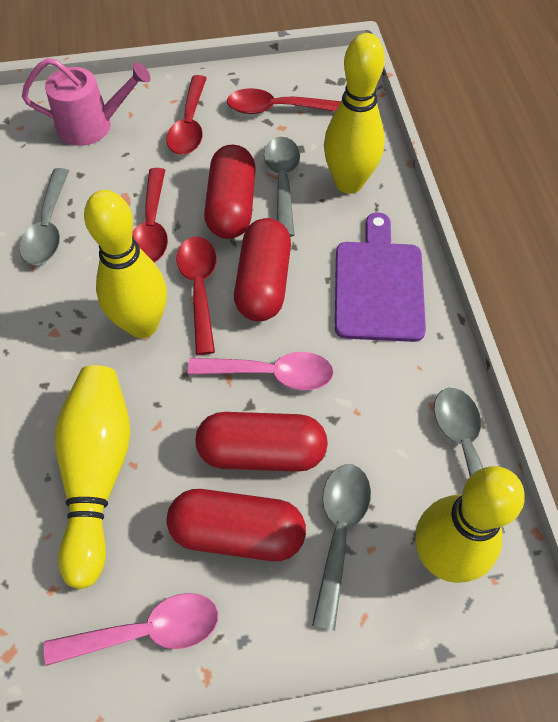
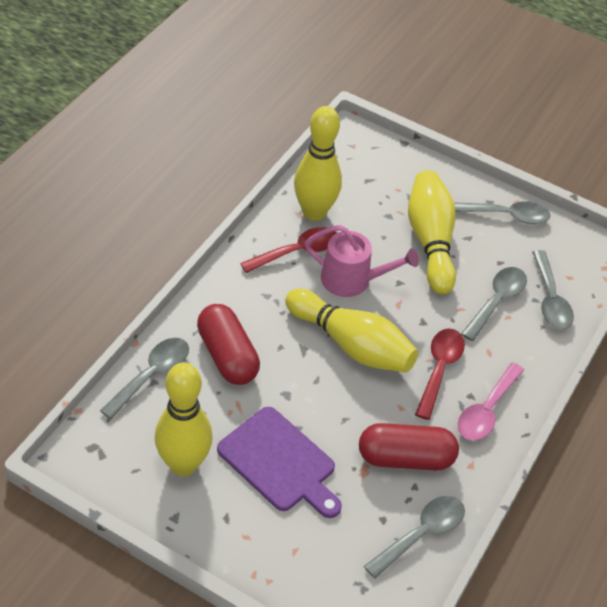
grey spoon: 4 -> 5
pink spoon: 2 -> 1
red capsule: 4 -> 2
red spoon: 4 -> 2

